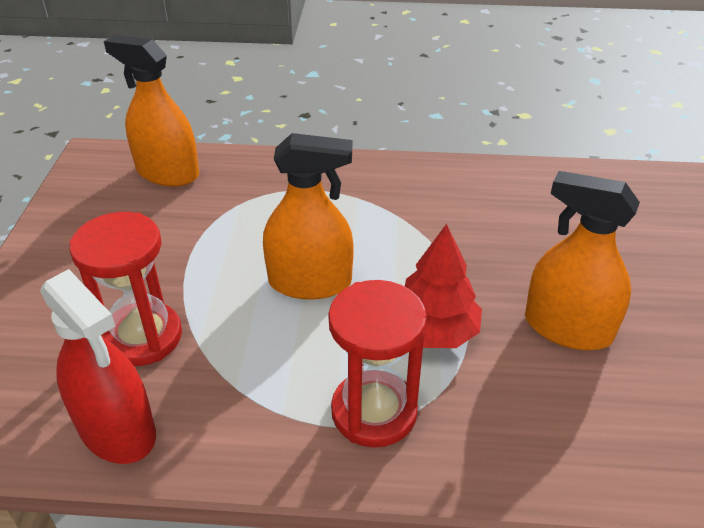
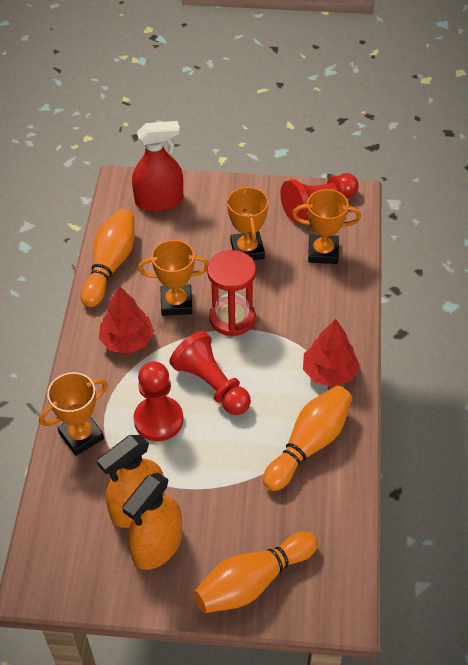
orange bowling pin: 0 -> 3
orange spray bottle: 3 -> 2
orange trophy: 0 -> 4
red hourglass: 2 -> 1
red pawn: 0 -> 3
red tree: 1 -> 2

